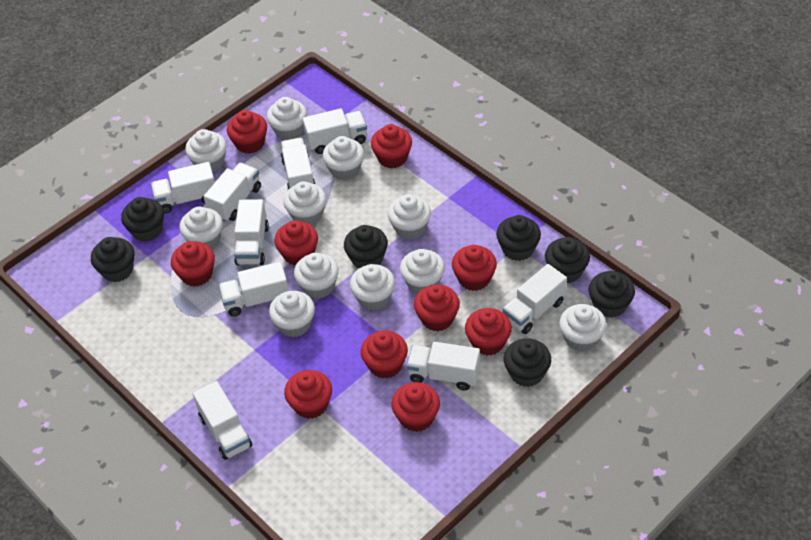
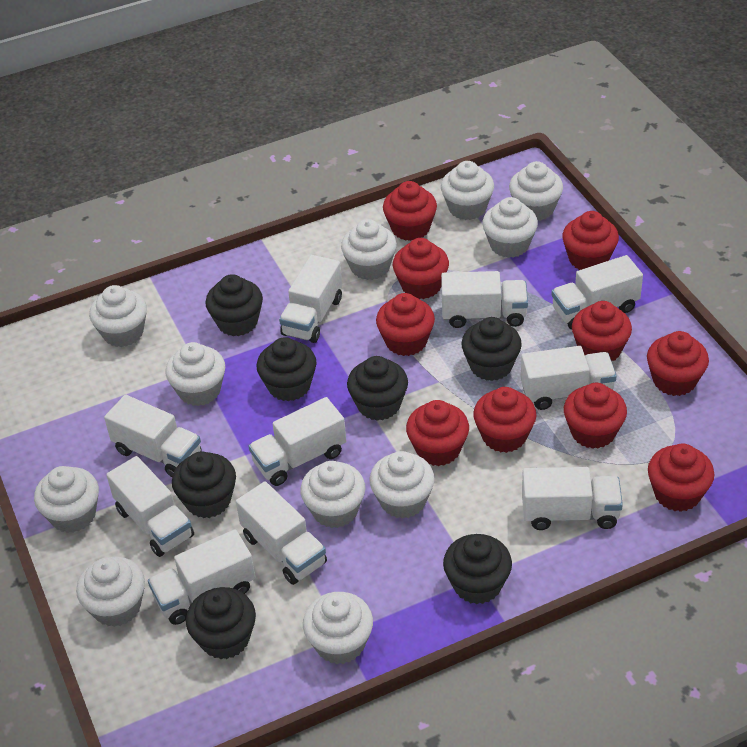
white truck: 9 -> 10

